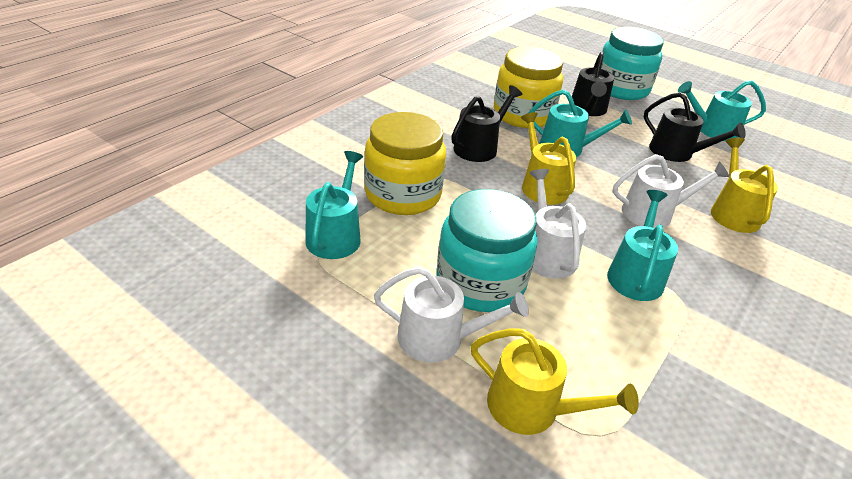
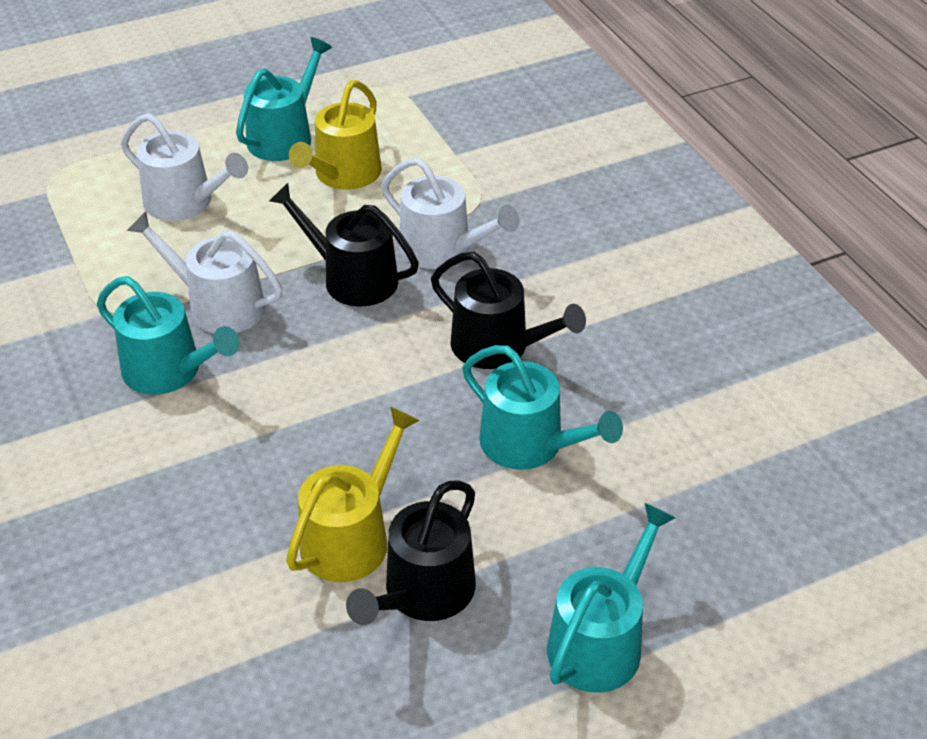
turquoise jar: 2 -> 0
yellow jar: 2 -> 0
yellow watering can: 3 -> 2

